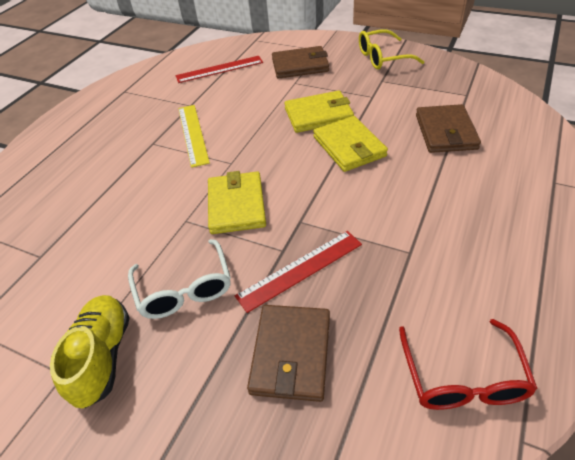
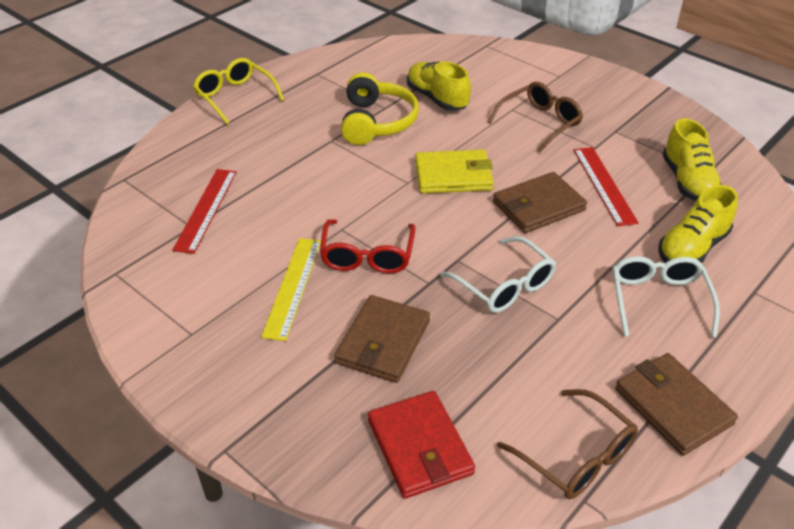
brown glasses: 0 -> 2
red wallet: 0 -> 1
white glasses: 1 -> 2
yellow headphones: 0 -> 1
yellow shoe: 1 -> 3
yellow wallet: 3 -> 1

